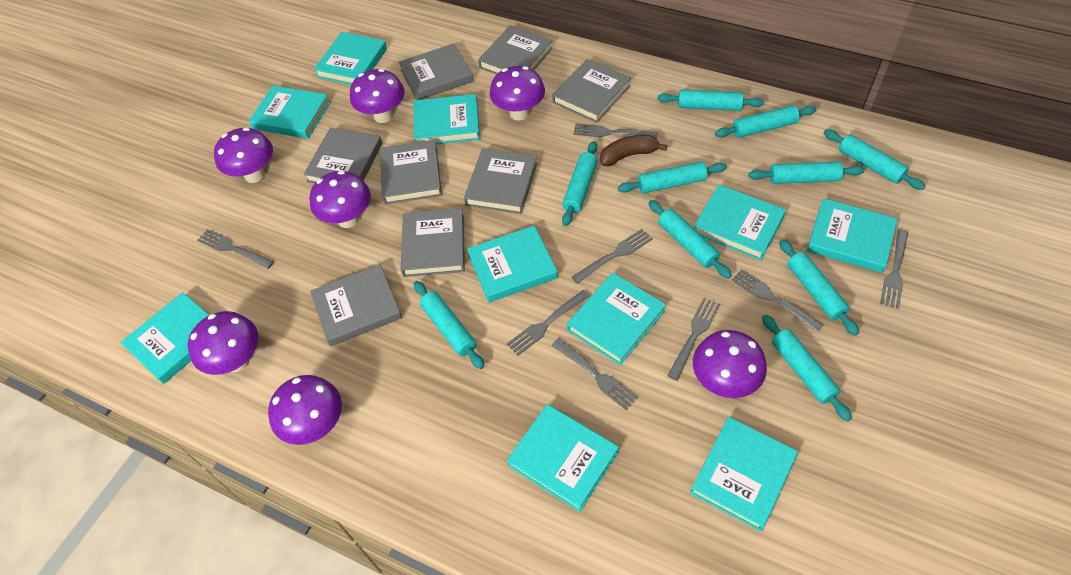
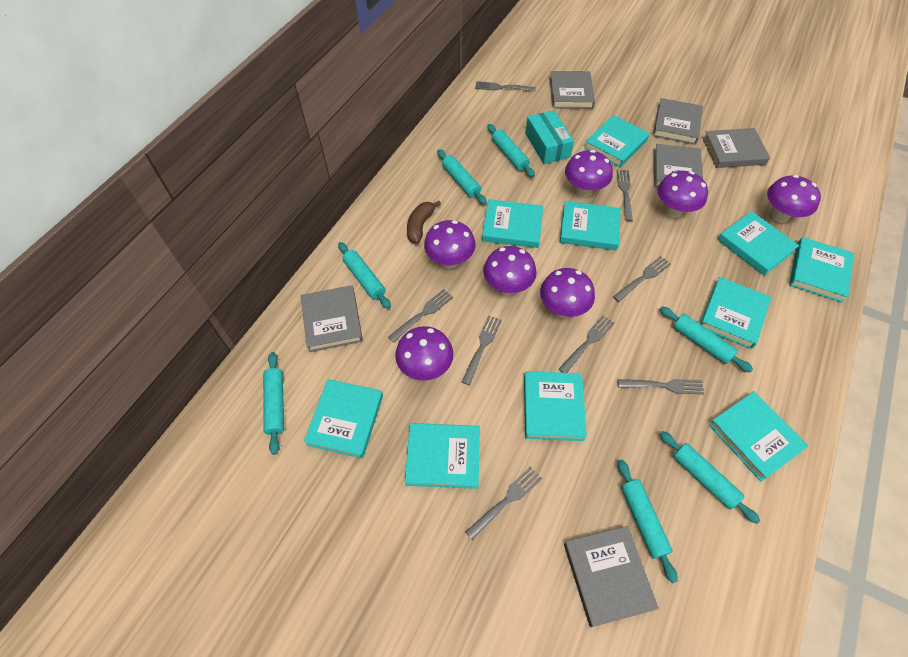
grey book: 8 -> 6
turquoise box: 0 -> 1
turquoise rolling pin: 10 -> 7

